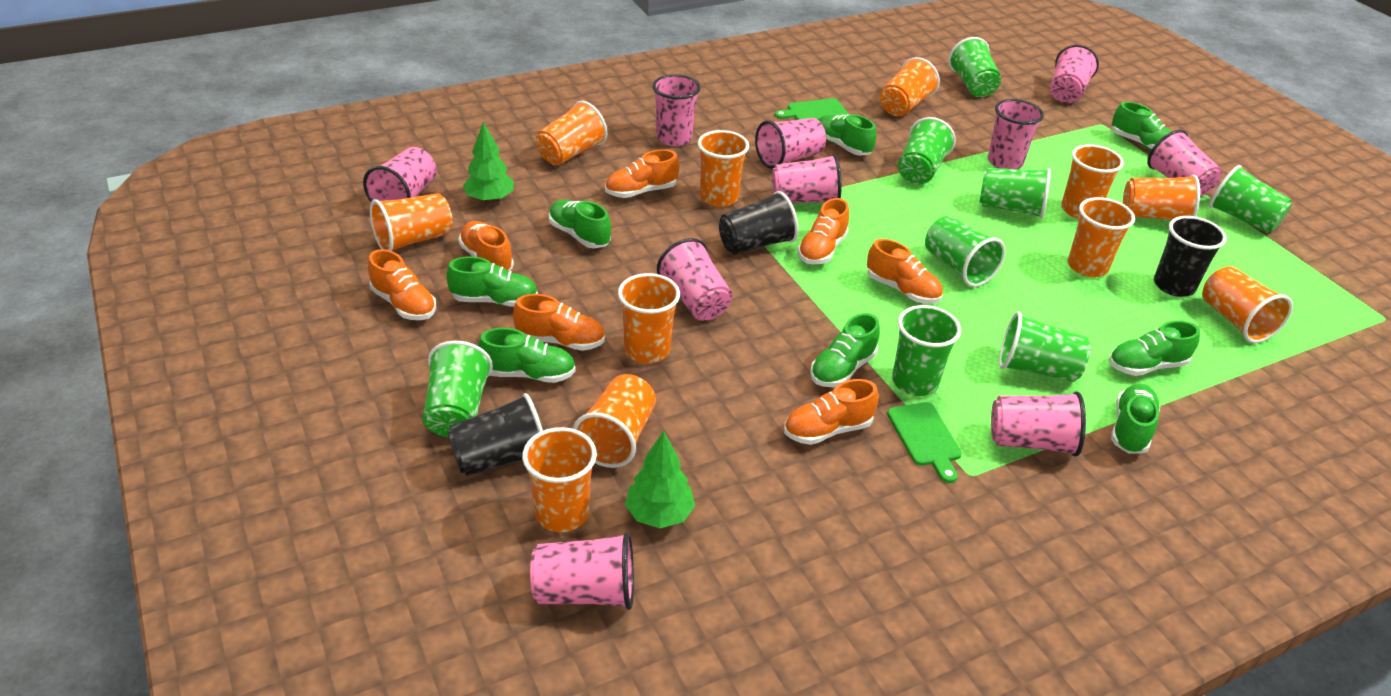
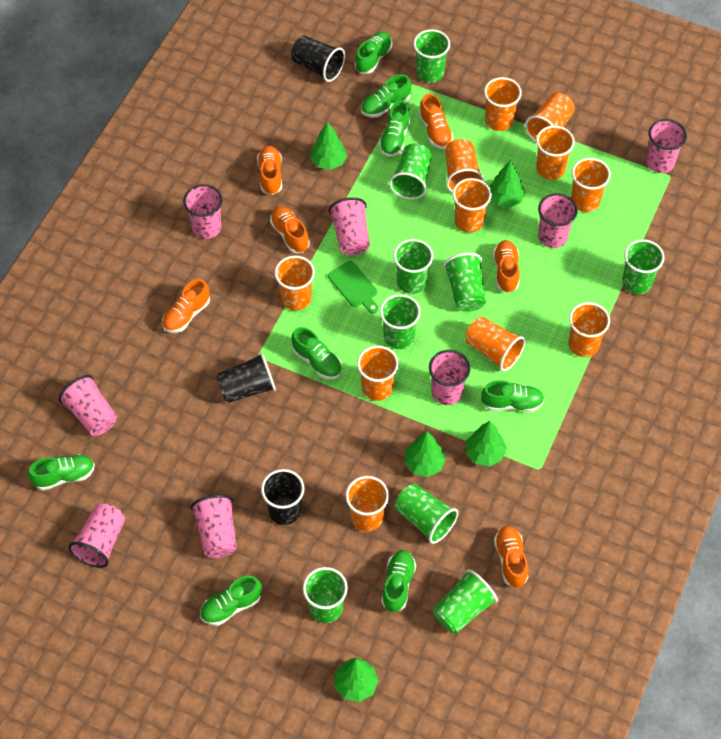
green cup: 8 -> 9
green cutting board: 2 -> 1
green tree: 2 -> 5
orange shoe: 7 -> 6
pink cup: 10 -> 8

